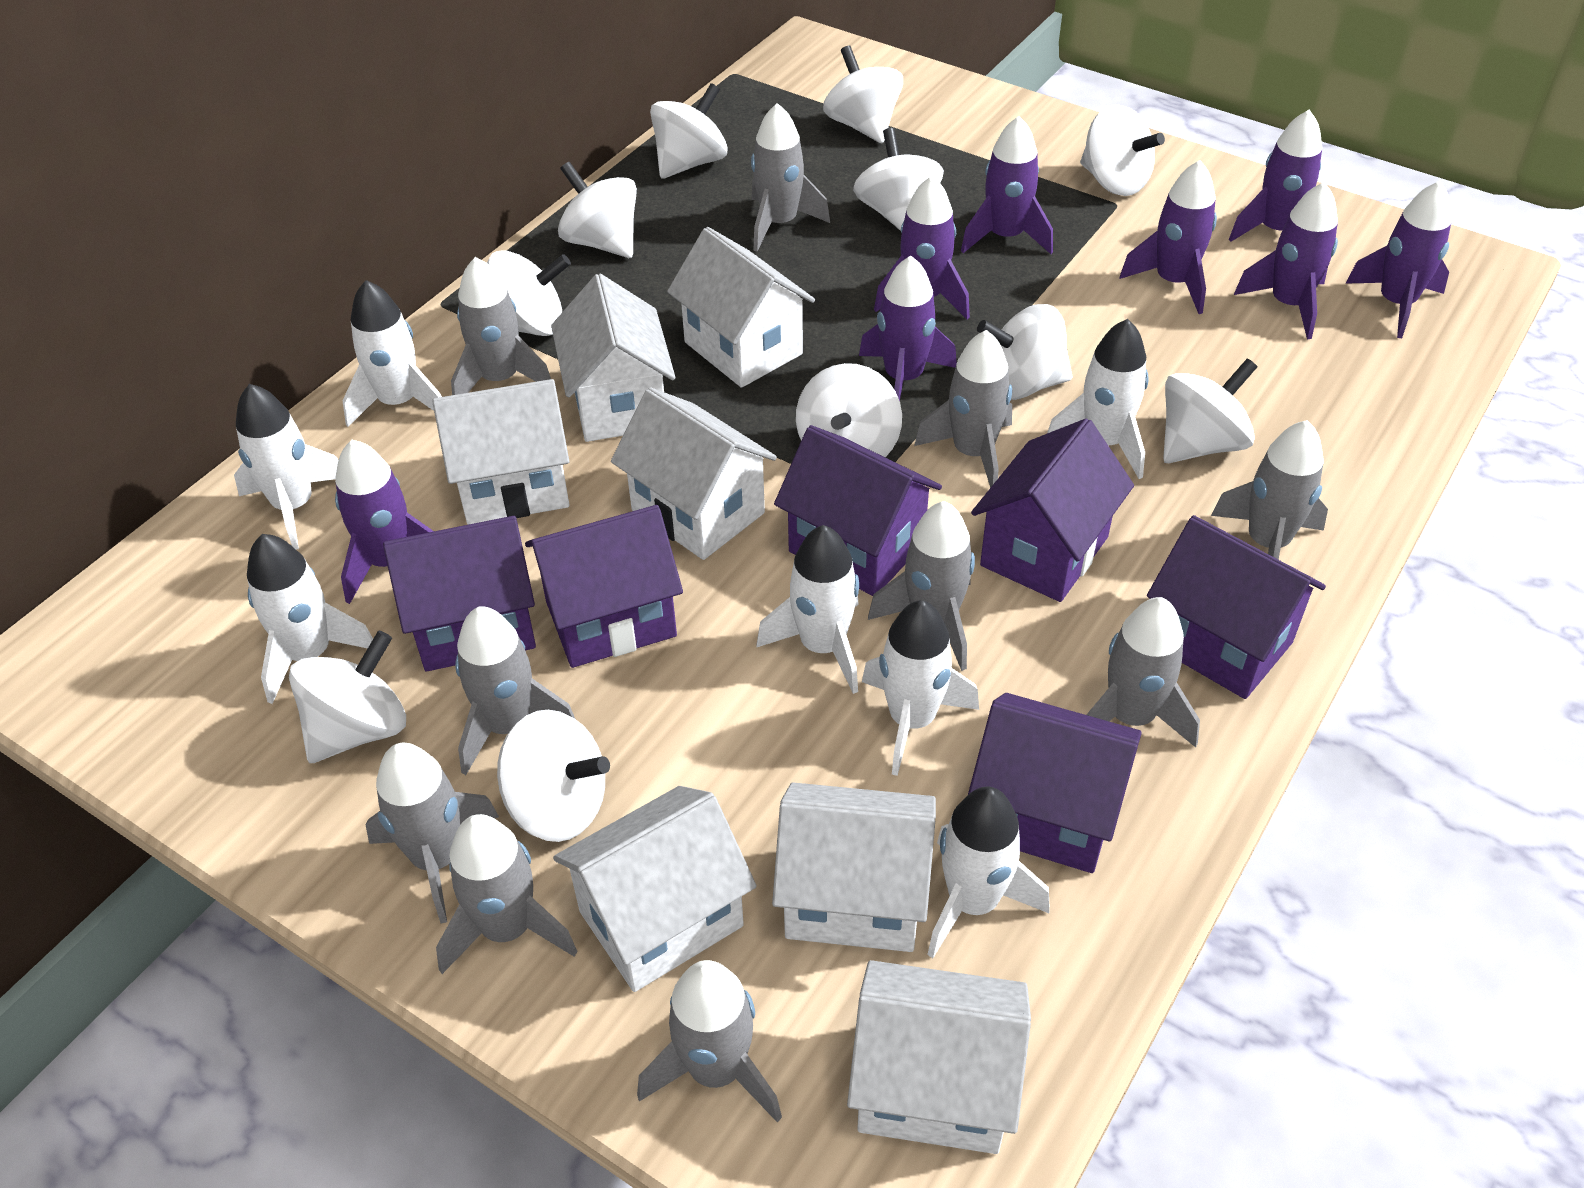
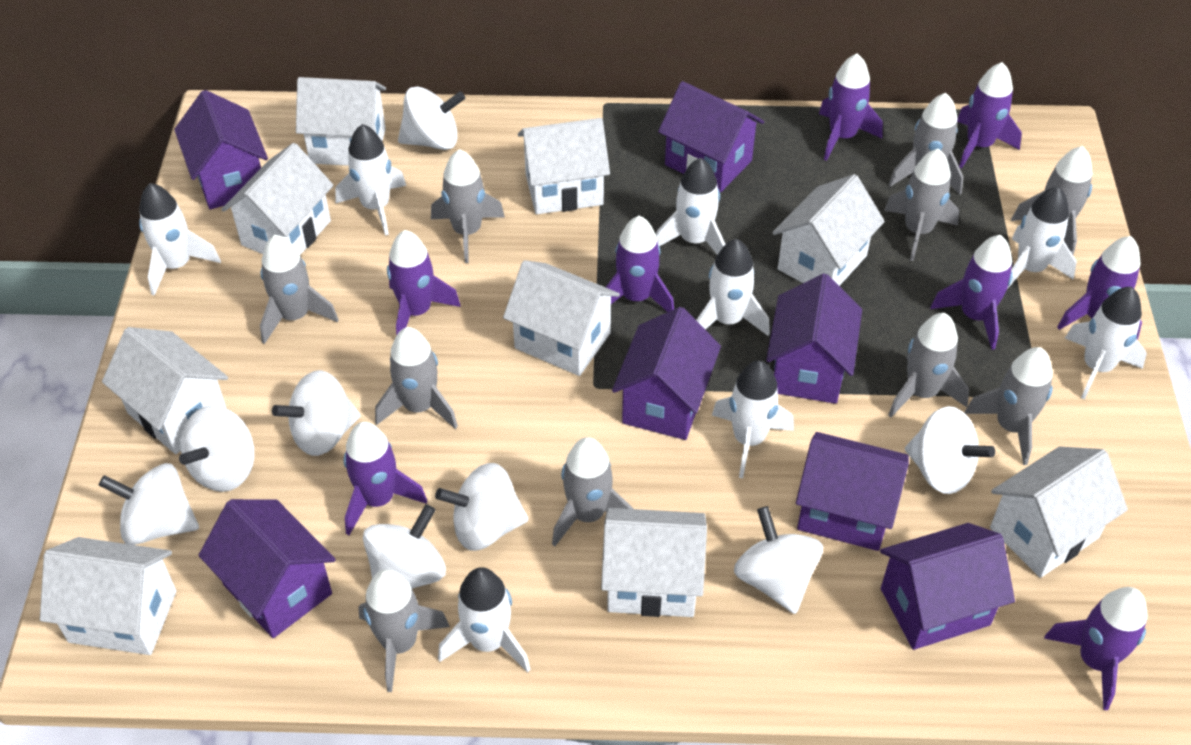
purple house: 6 -> 7
white house: 7 -> 9
white rocket: 7 -> 8
white spinning top: 11 -> 8

